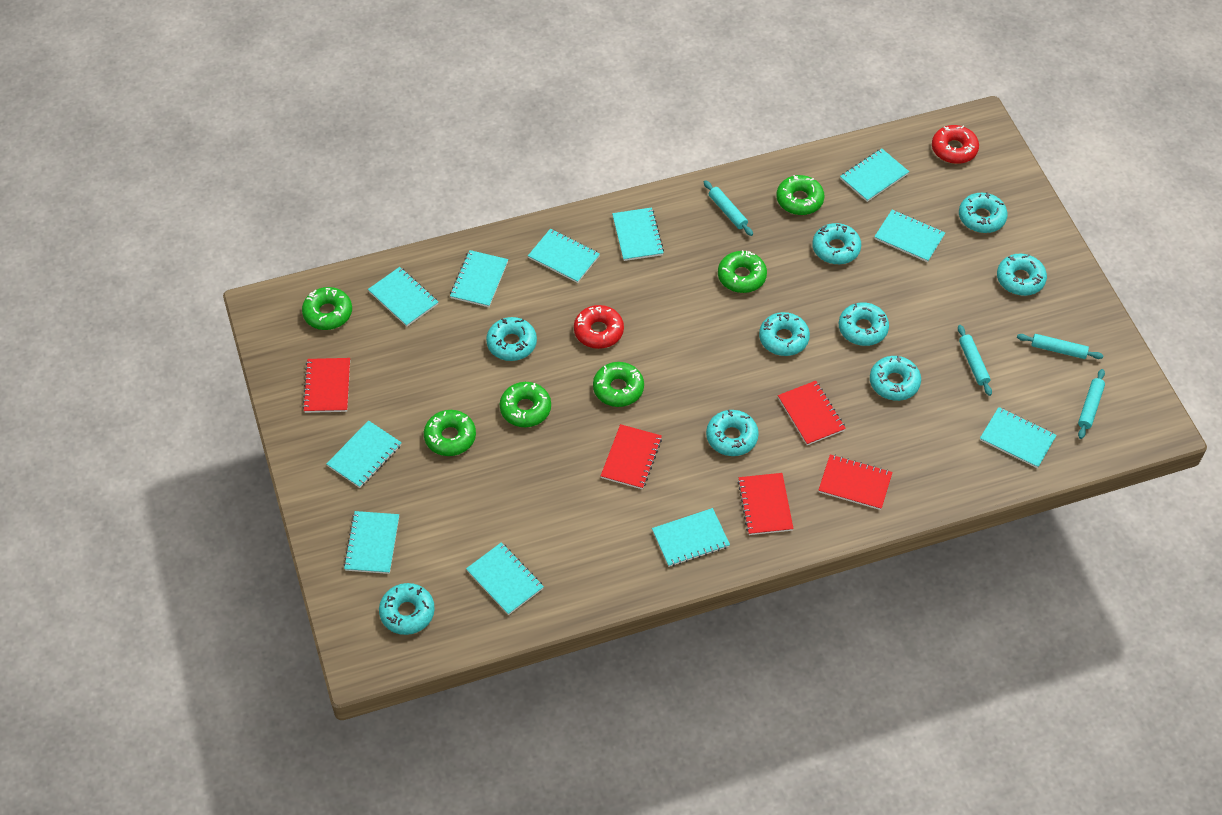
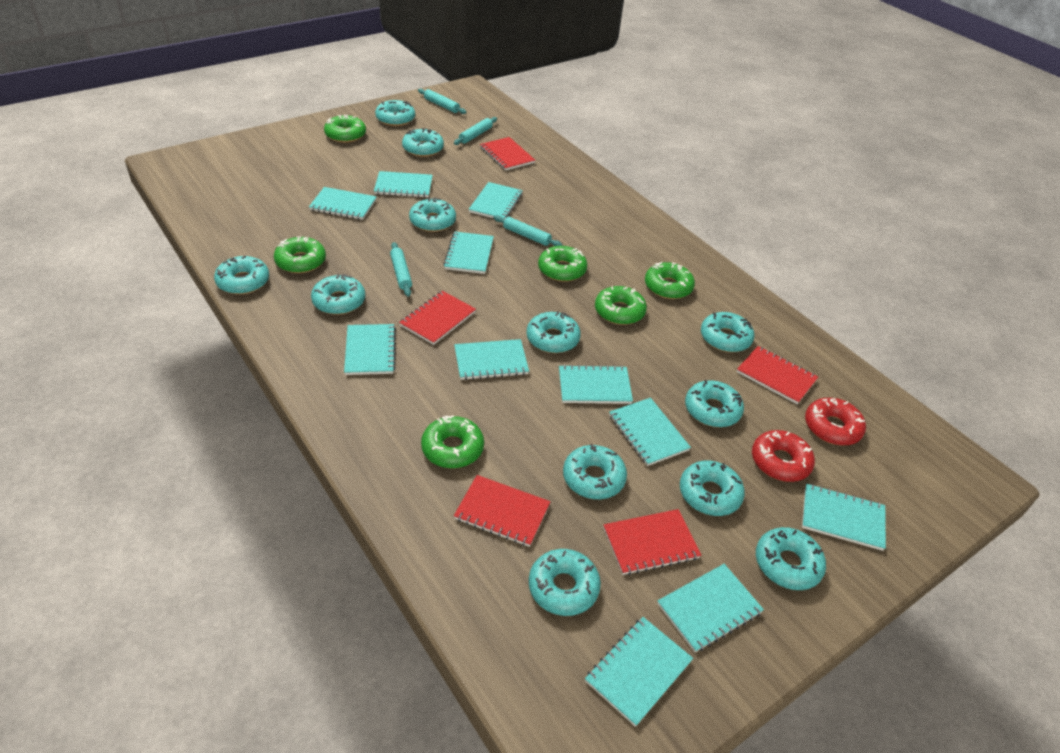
turquoise donut: 9 -> 12

